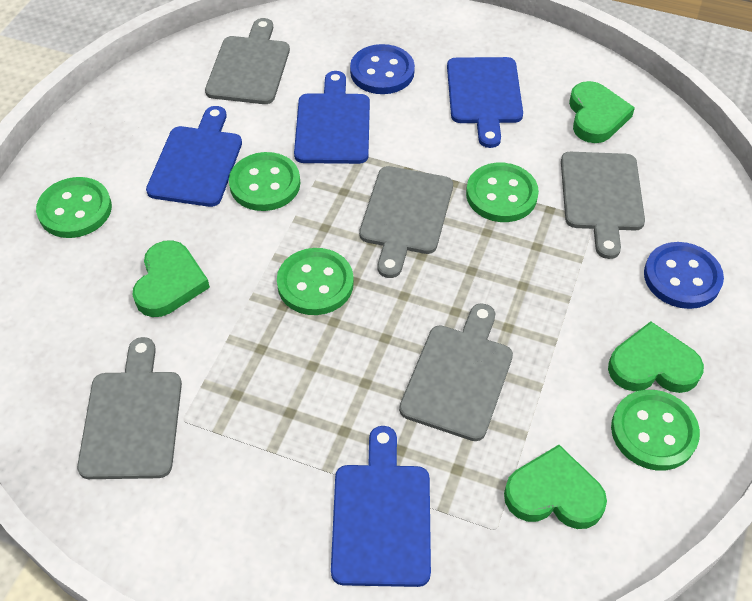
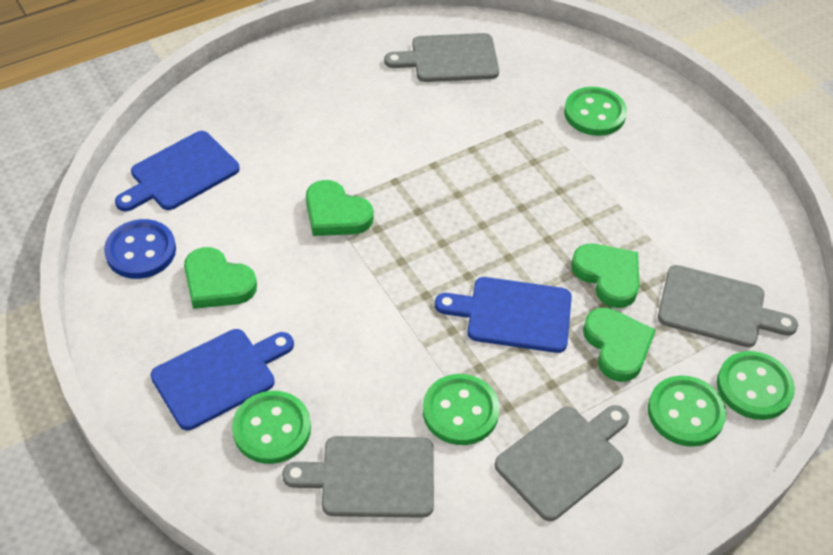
blue button: 2 -> 1
blue cutting board: 4 -> 3
grey cutting board: 5 -> 4

